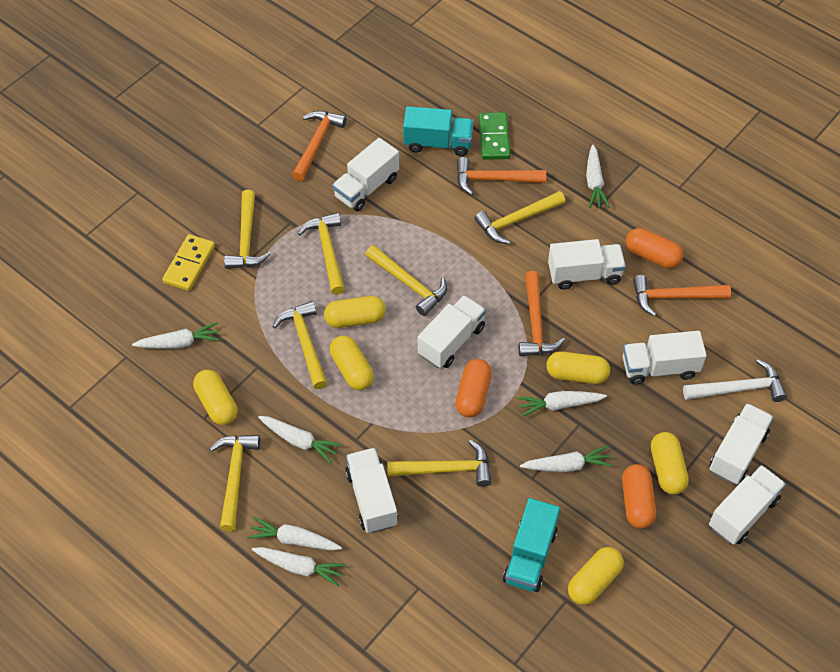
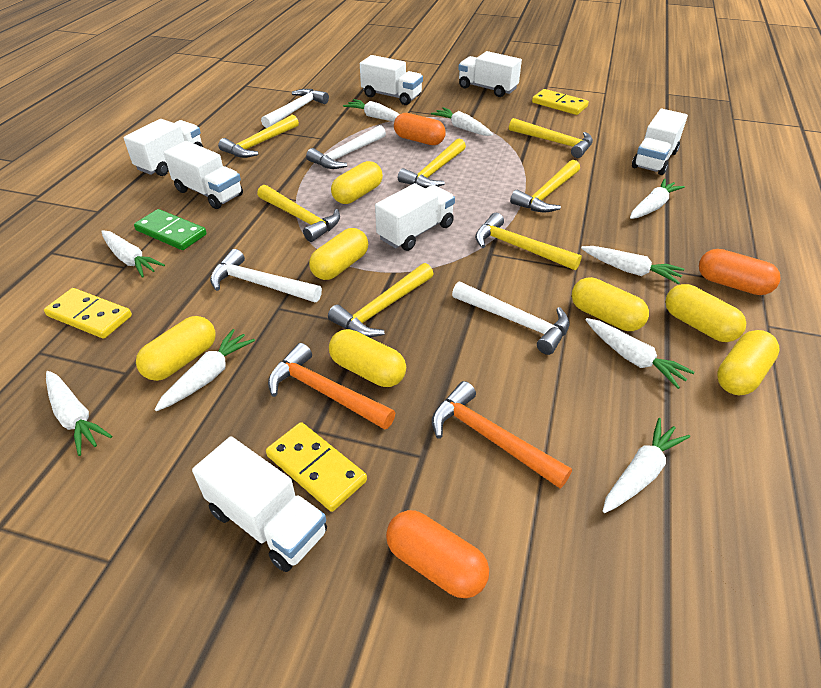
orange hammer: 4 -> 2
turquoise truck: 2 -> 0
white carrot: 7 -> 9
white hammer: 1 -> 4
yellow capsule: 6 -> 7
yellow domino: 1 -> 3

